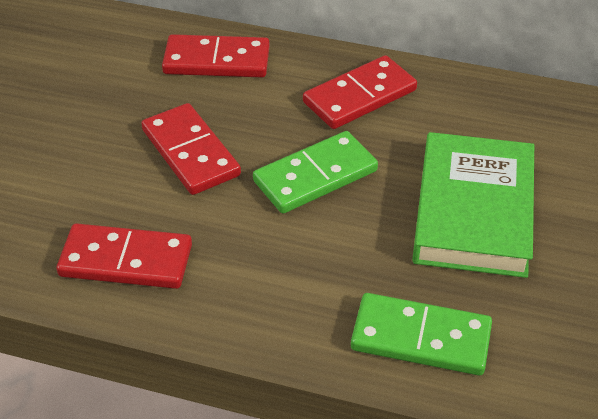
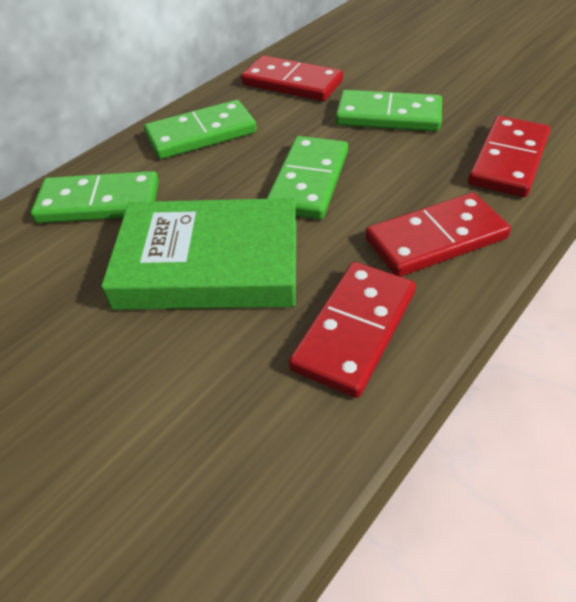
green domino: 2 -> 4

